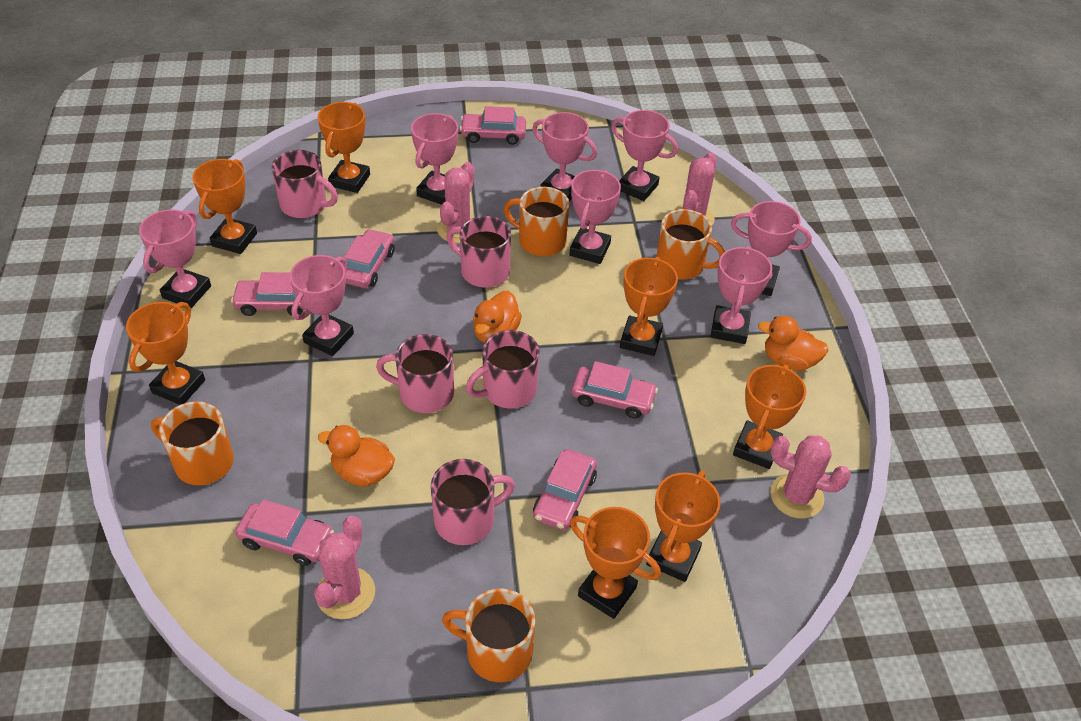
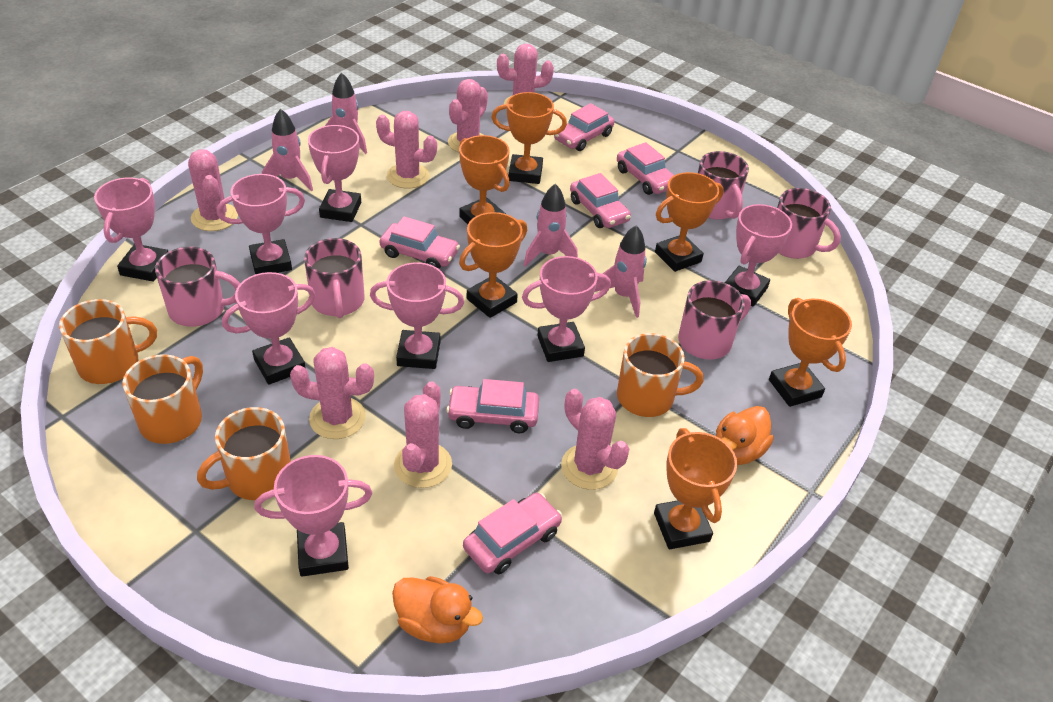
orange duck: 3 -> 2
orange trophy: 7 -> 6
pink cactus: 4 -> 7
pink rocket: 0 -> 4

